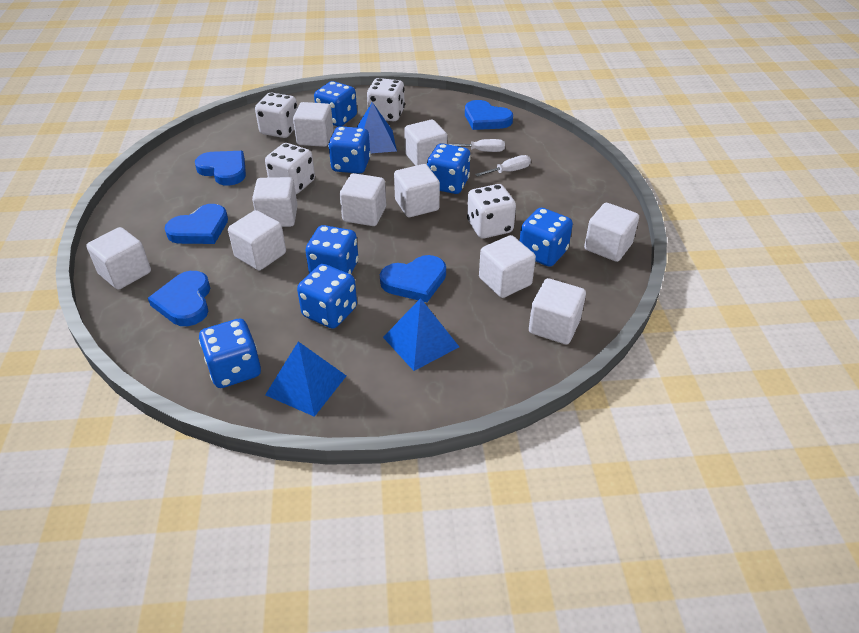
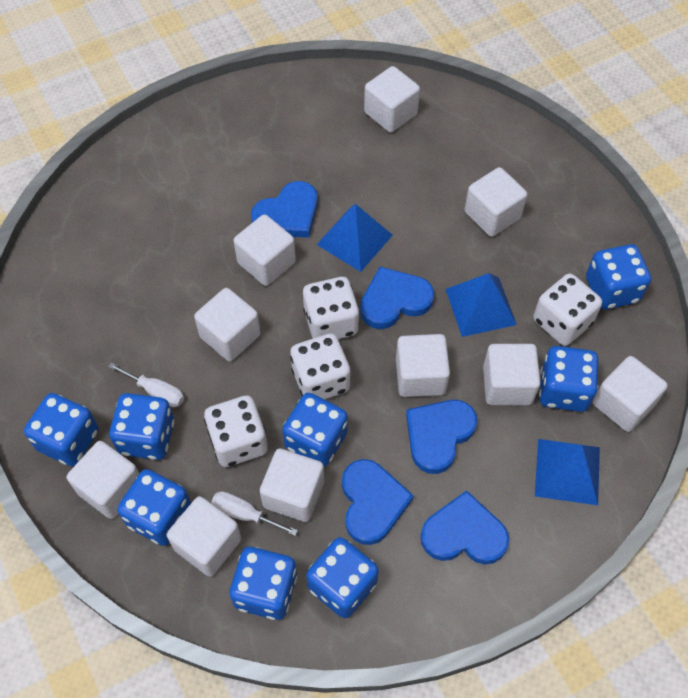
blue dice: 7 -> 8

